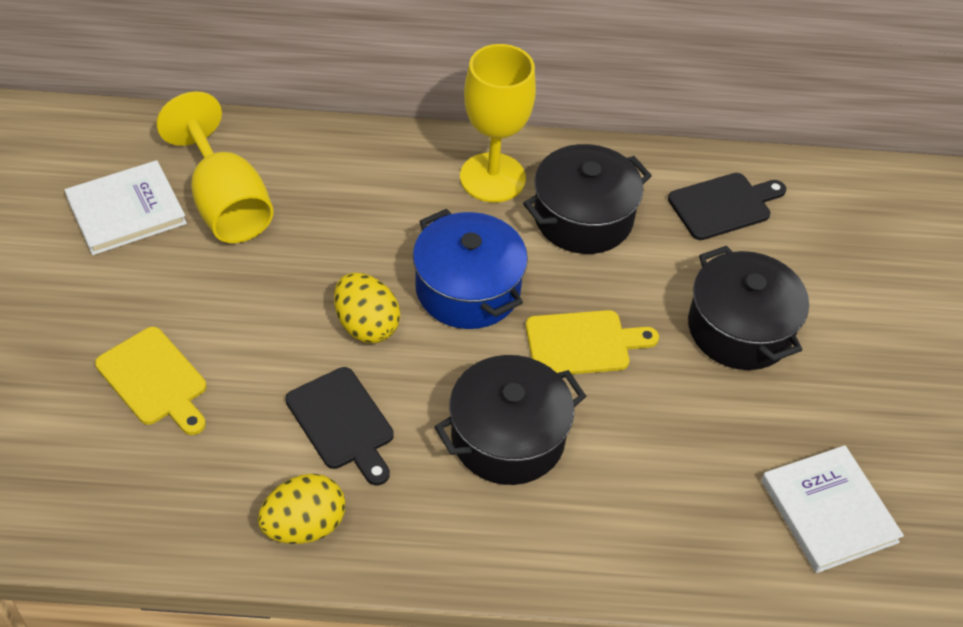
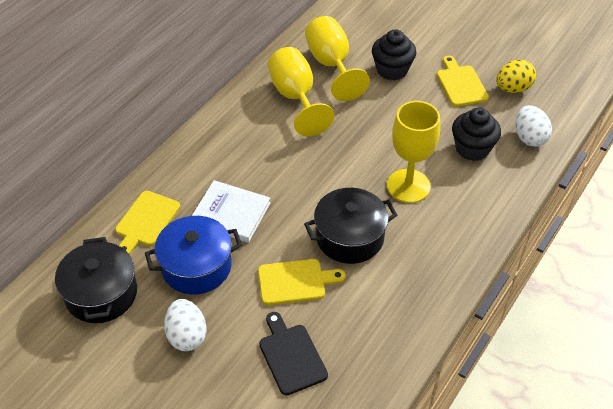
black cupcake: 0 -> 2
black cutting board: 2 -> 1
black pot: 3 -> 2
white book: 2 -> 1
white egg: 0 -> 2
yellow cutting board: 2 -> 3
yellow egg: 2 -> 1
yellow goblet: 2 -> 3

